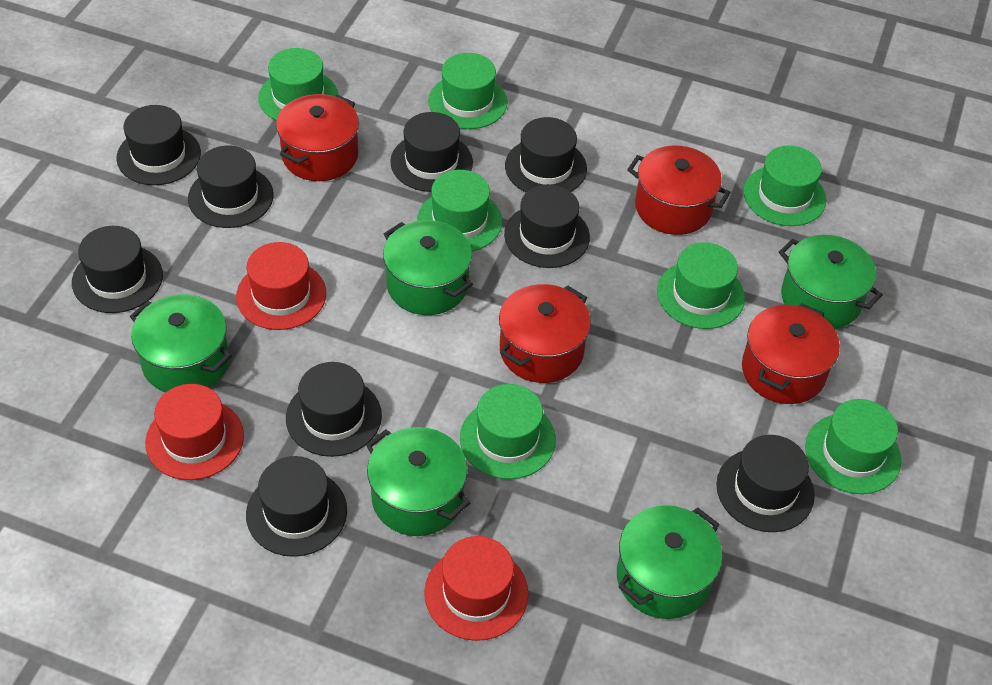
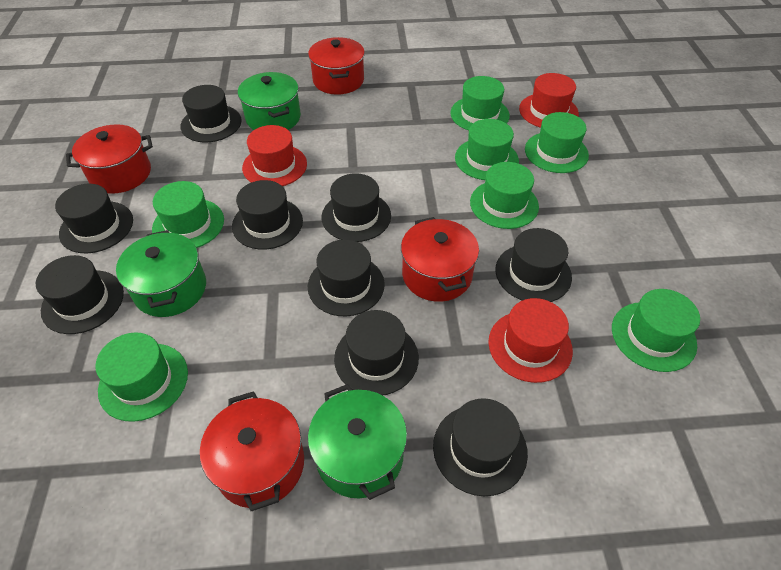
green pot: 5 -> 3

